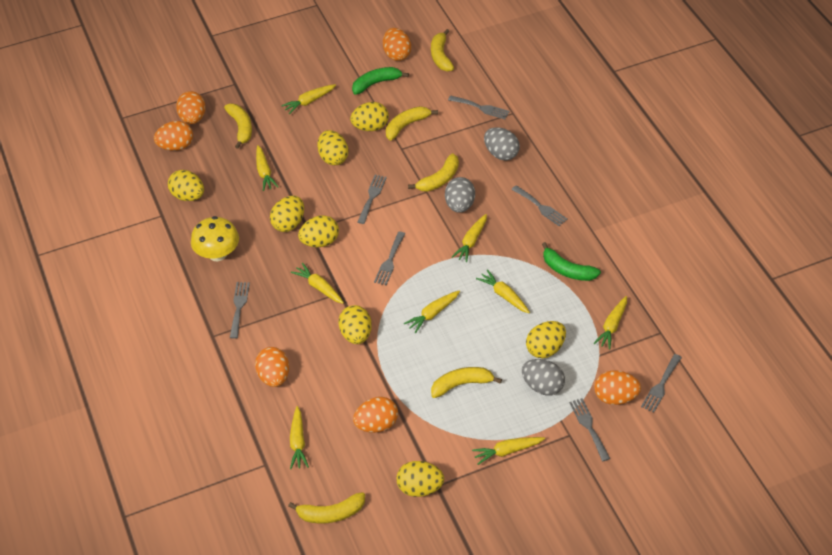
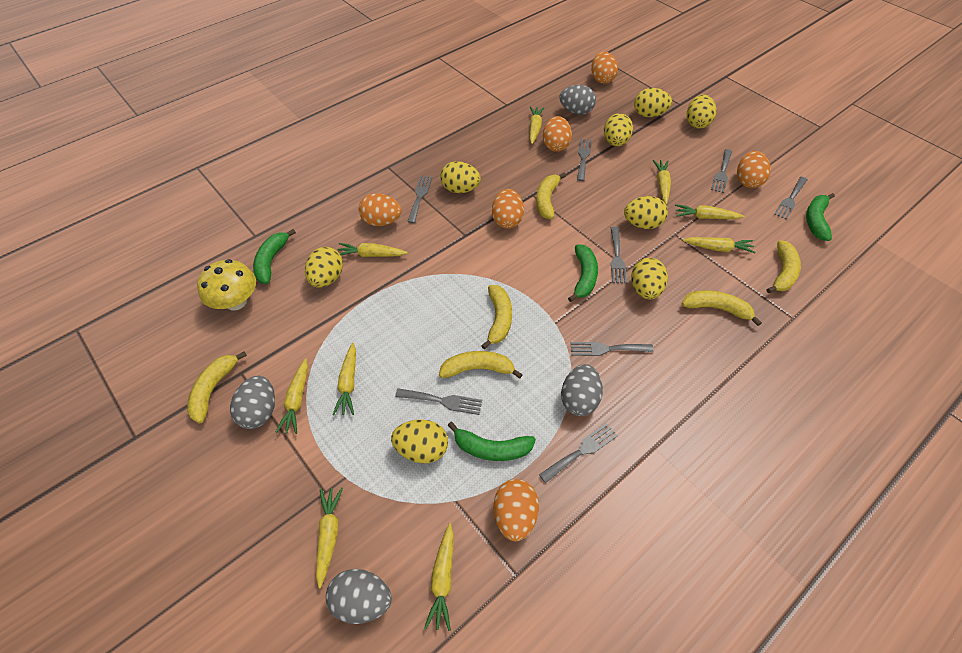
green banana: 2 -> 4
grey egg: 3 -> 4
grey fork: 7 -> 8

